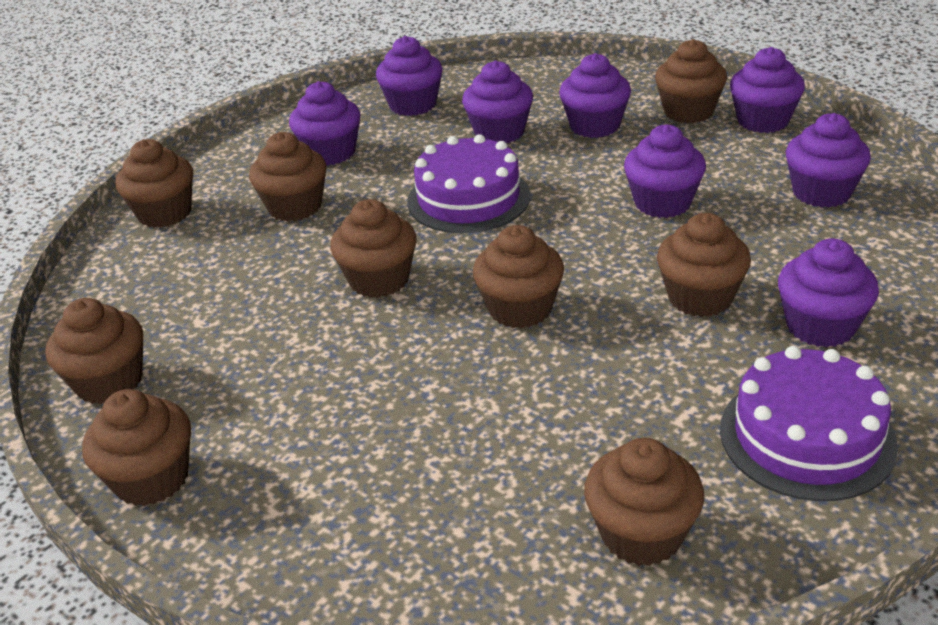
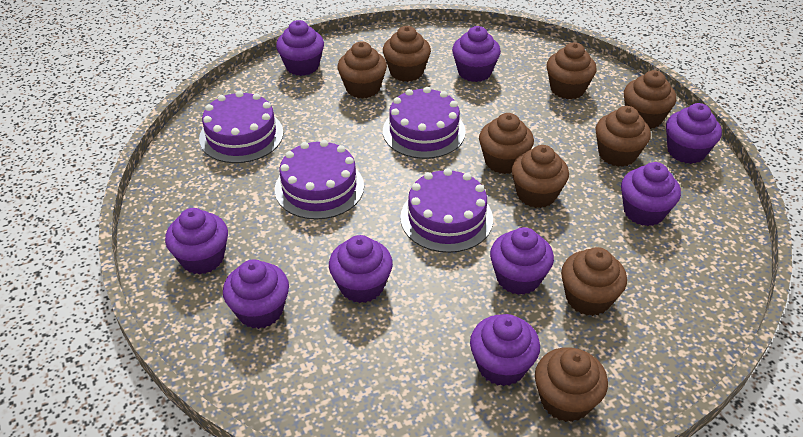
purple cake: 2 -> 4
purple cupcake: 8 -> 9

